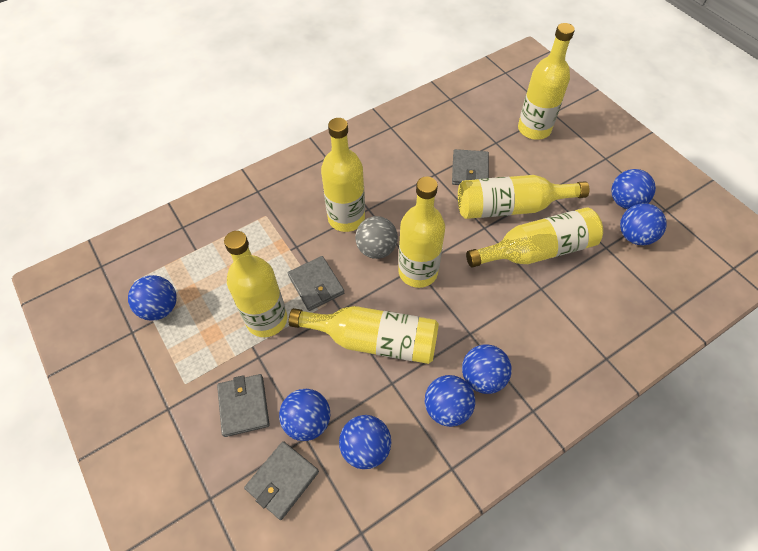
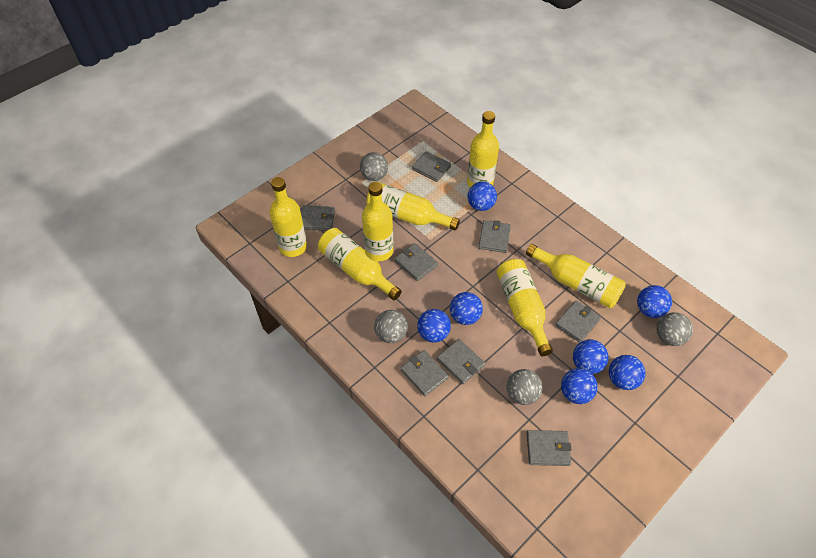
grey ball: 1 -> 4
grey wallet: 4 -> 8

